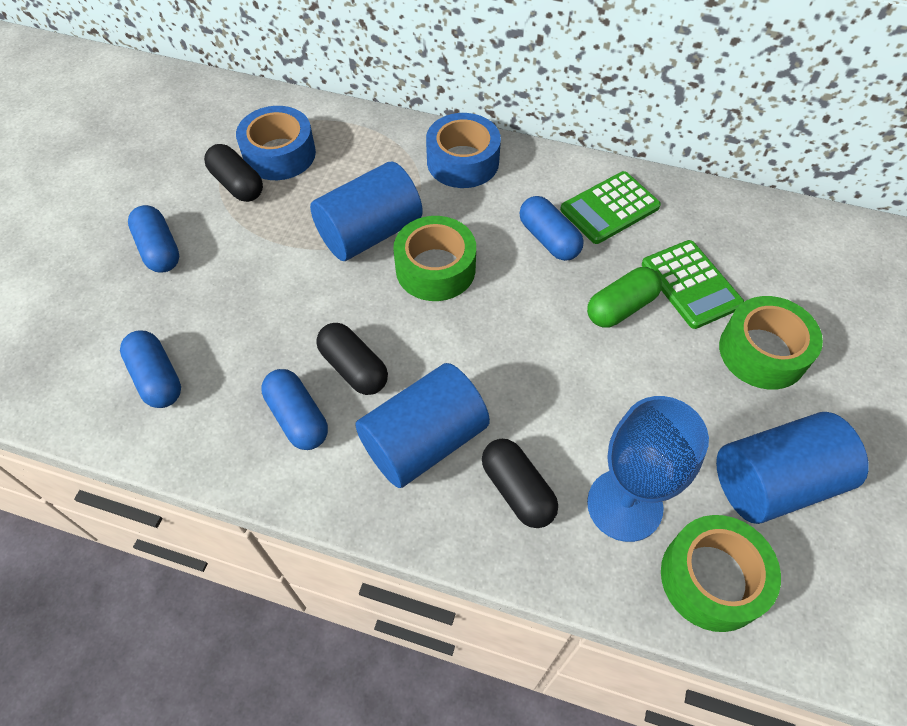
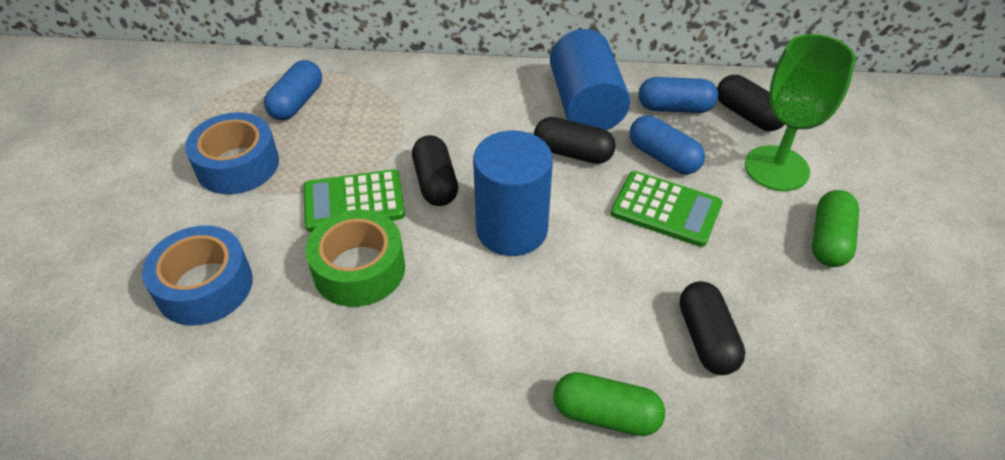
black capsule: 3 -> 4
blue capsule: 4 -> 3
blue cylinder: 3 -> 2
blue goblet: 1 -> 0
green capsule: 1 -> 2
green goblet: 0 -> 1
green tape: 3 -> 1

